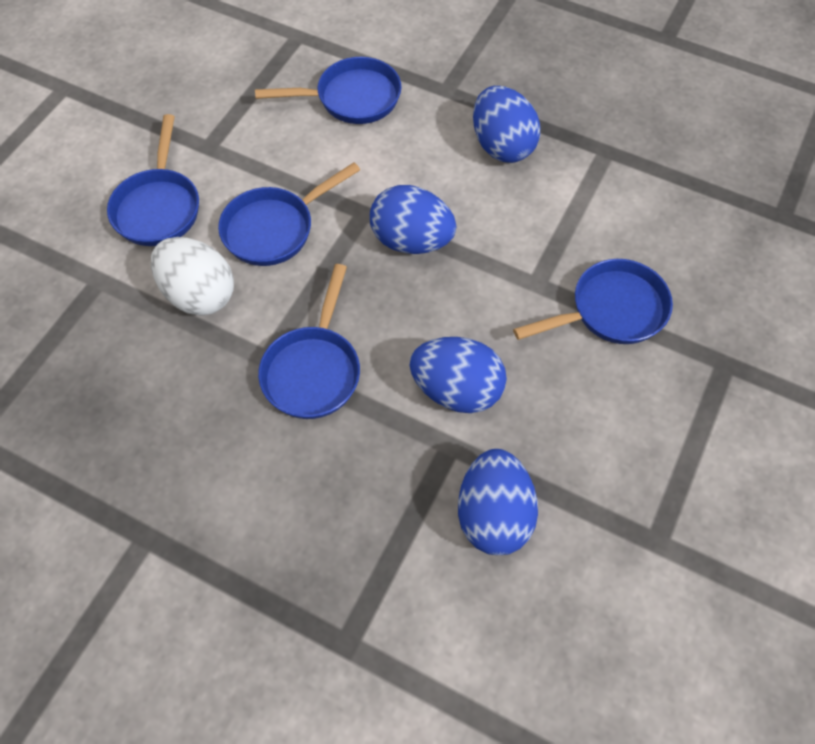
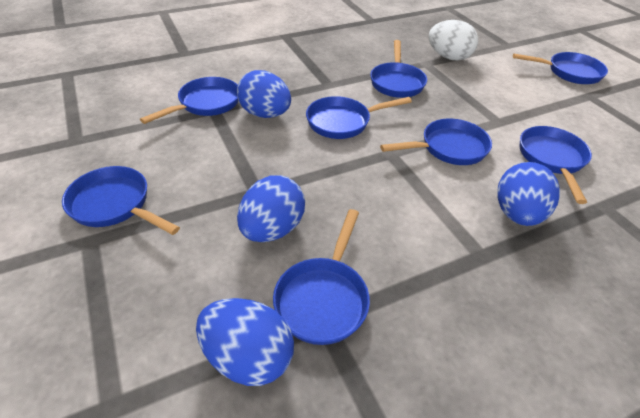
blue pan: 5 -> 8

